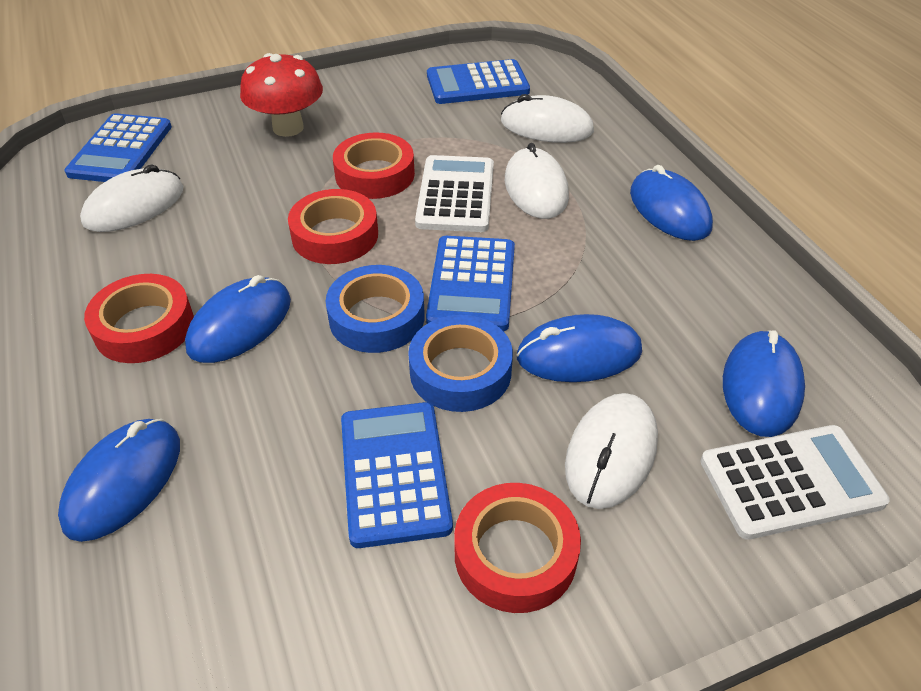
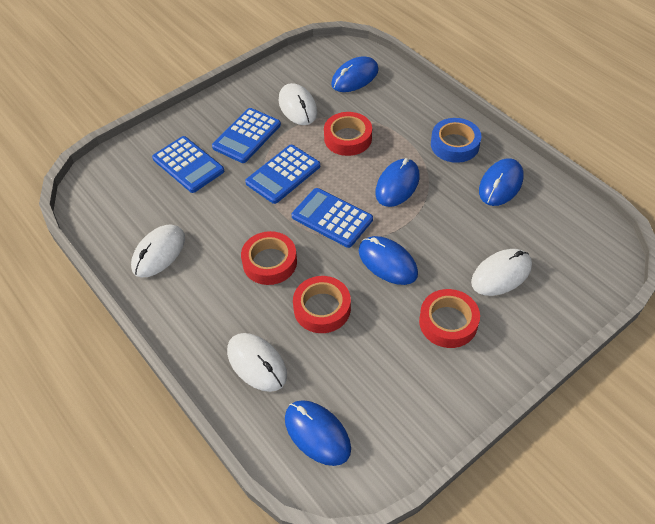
blue tape: 2 -> 1
red mushroom: 1 -> 0
white calculator: 2 -> 0

